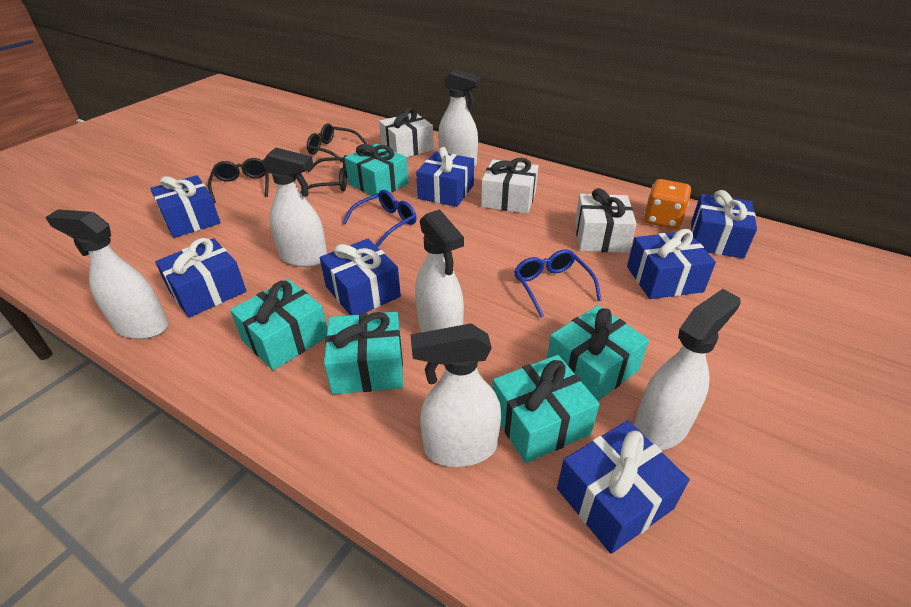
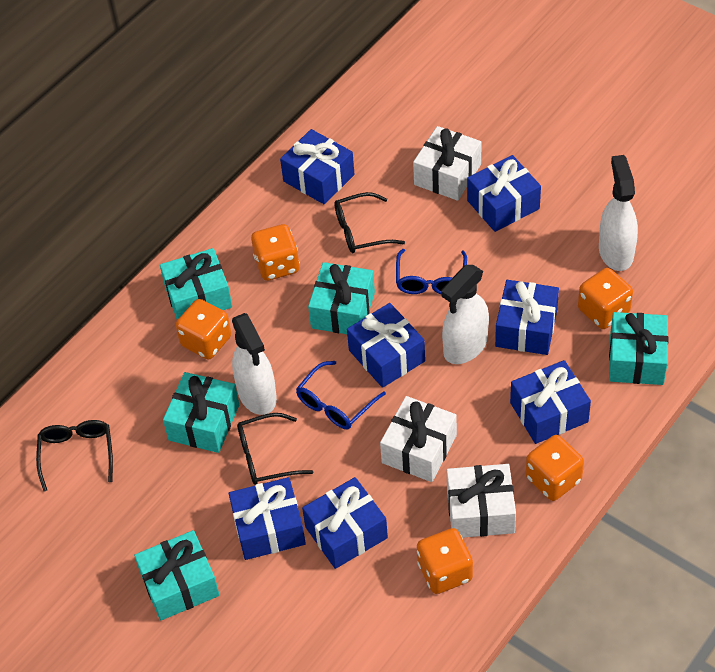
orange dice: 1 -> 5
white spray bottle: 6 -> 3

